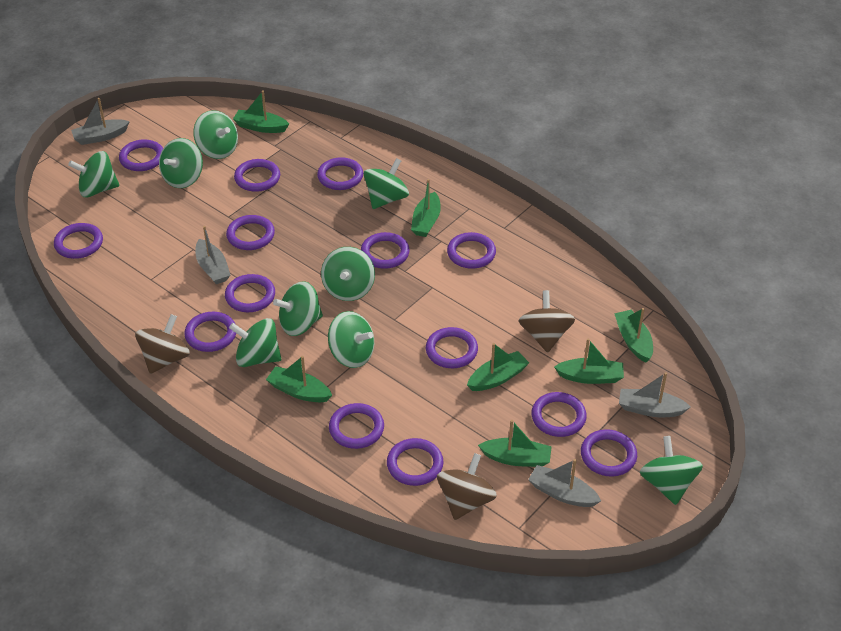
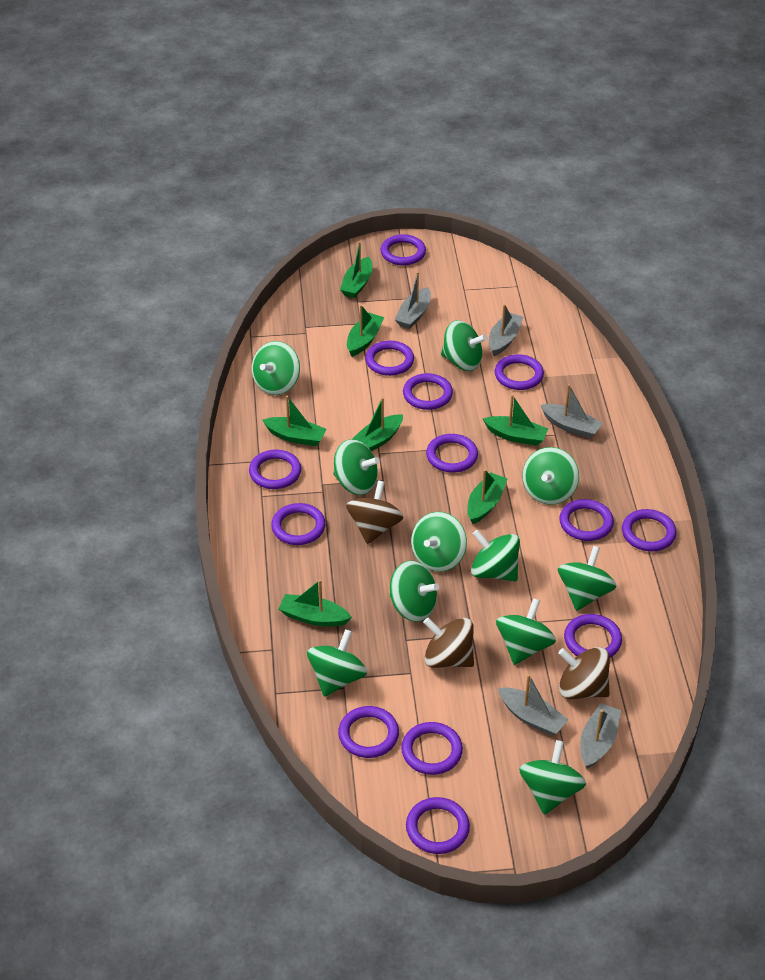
green spinning top: 9 -> 11
grey boat: 4 -> 5
purple ring: 14 -> 13

